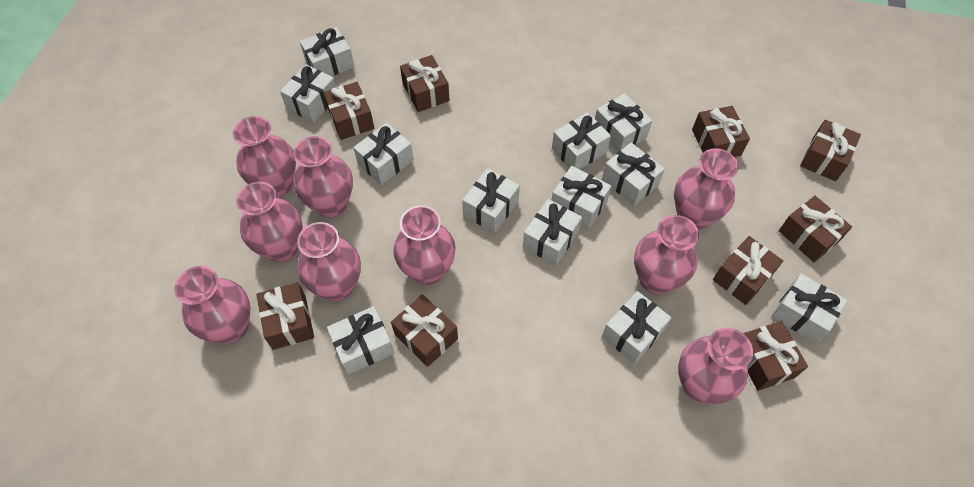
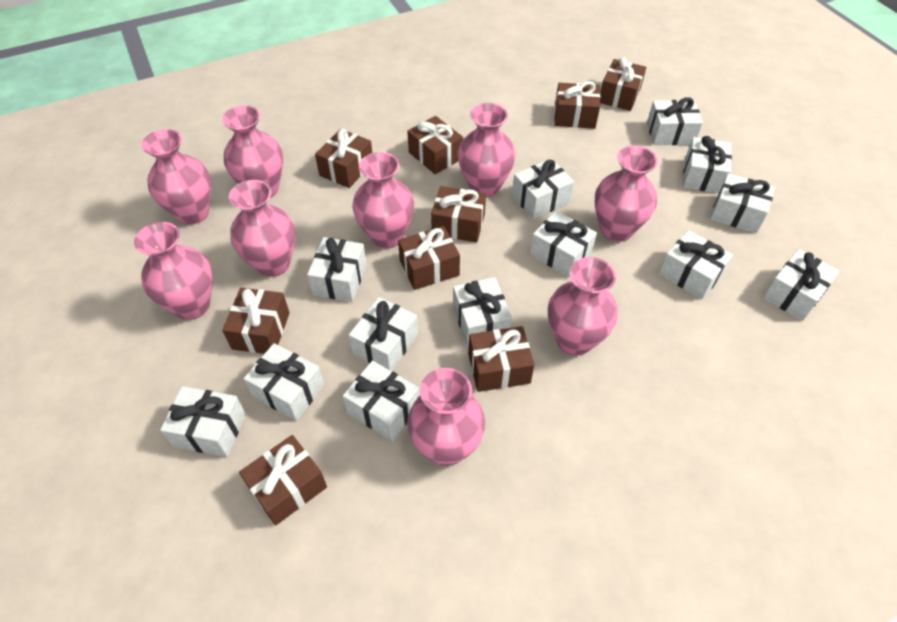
white gift: 12 -> 13

